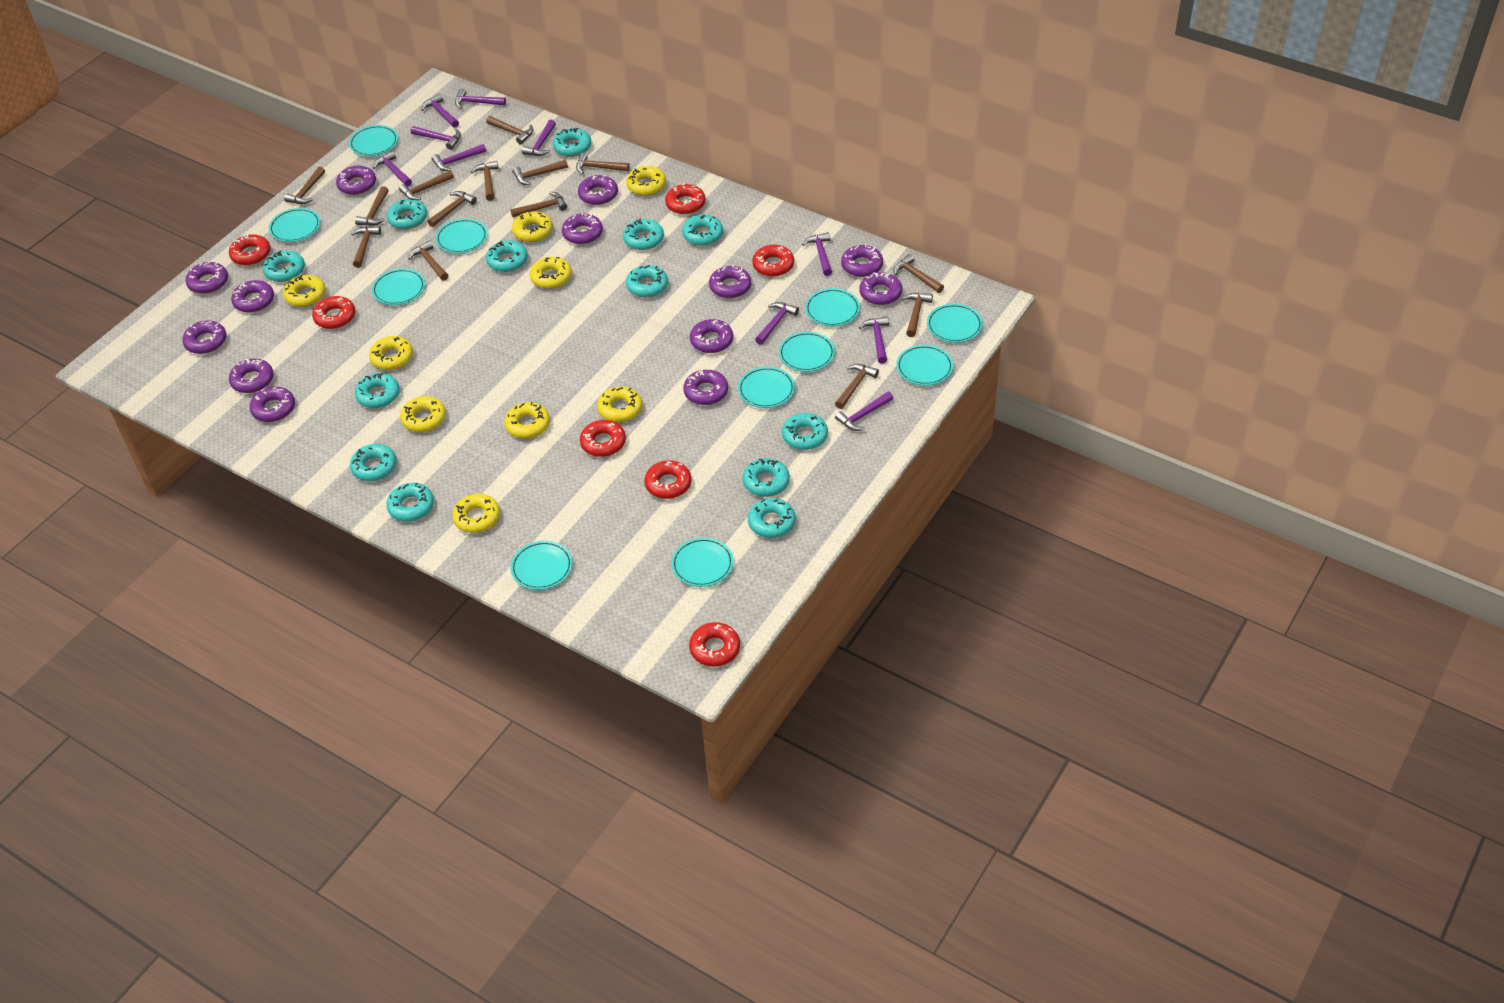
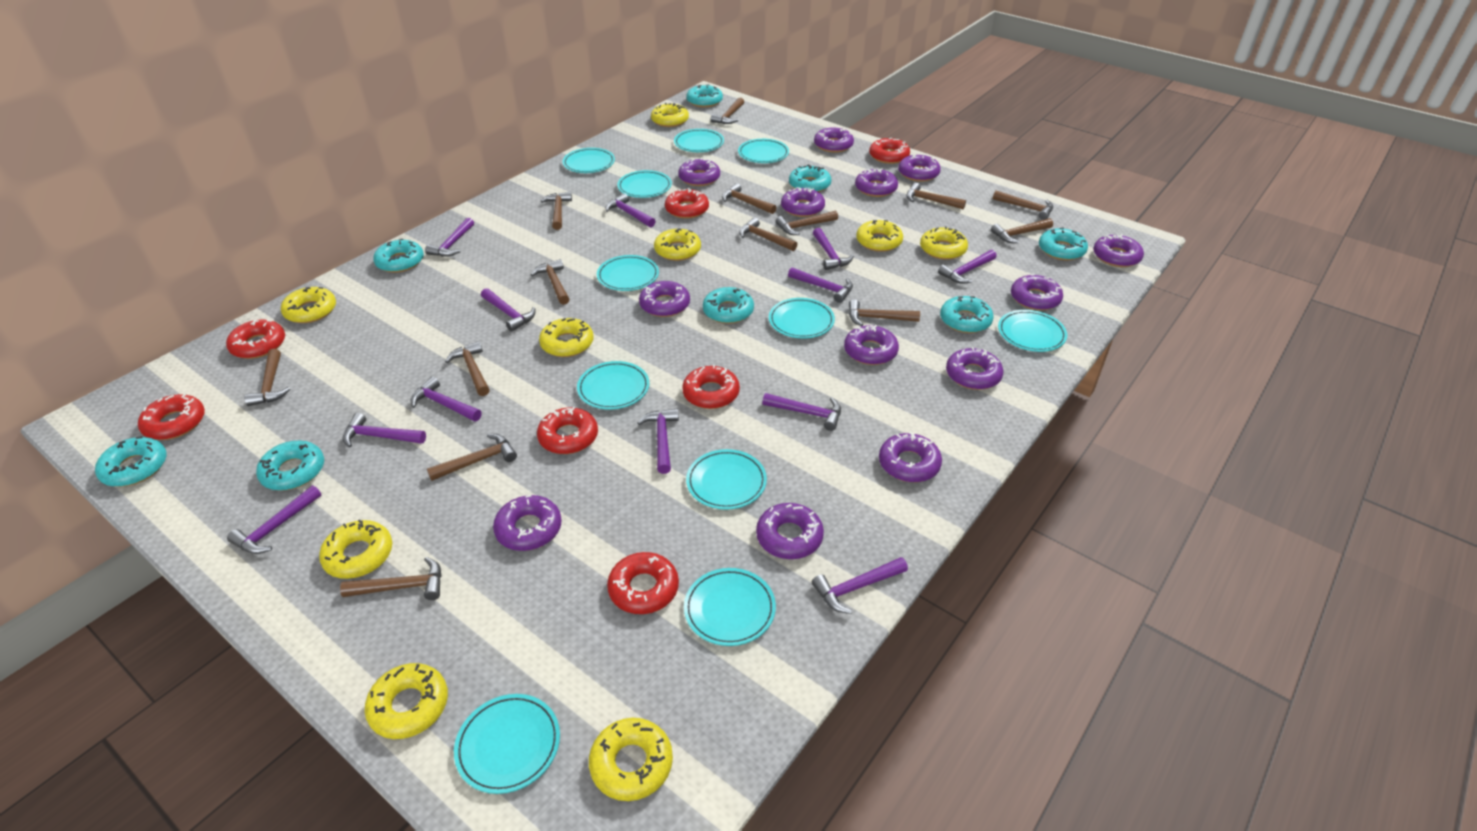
purple hammer: 10 -> 12
turquoise donut: 13 -> 8

